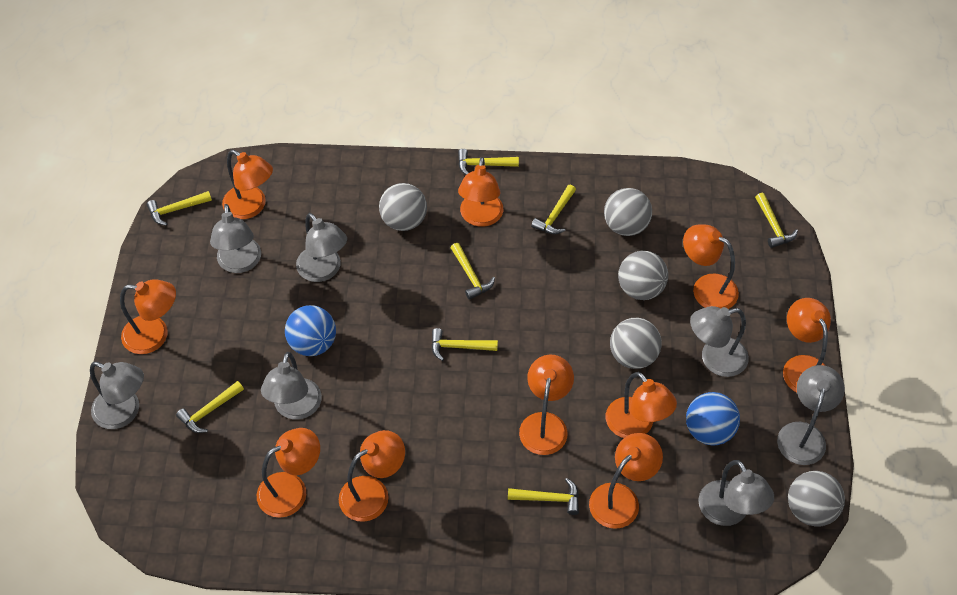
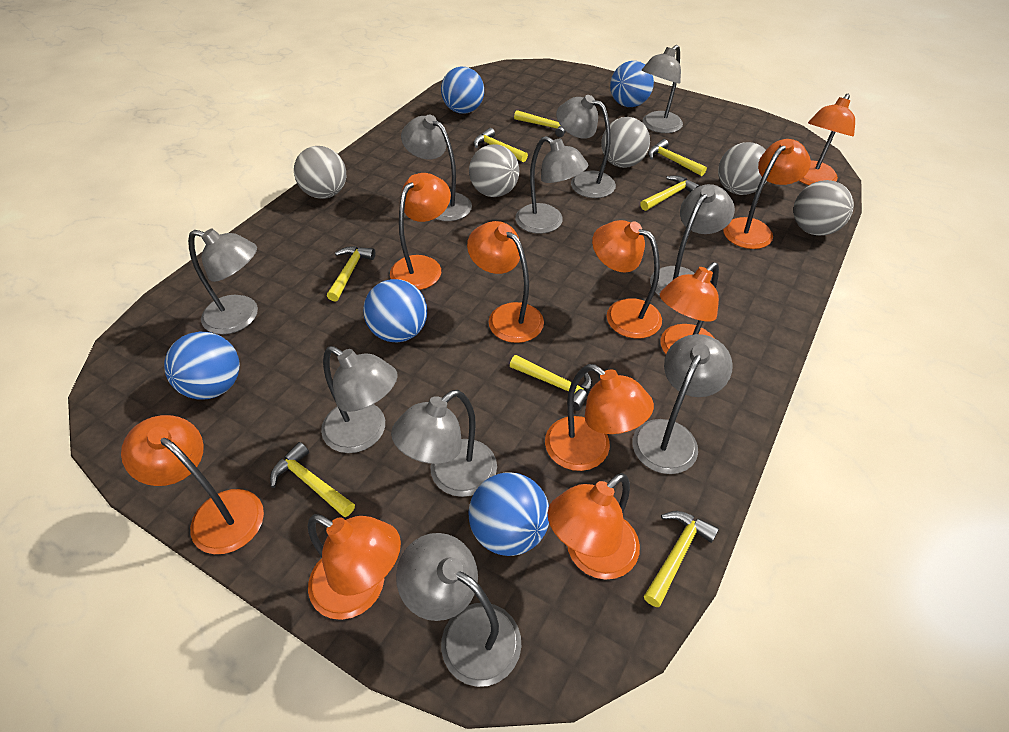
blue ball: 2 -> 5
grey lamp: 7 -> 10

